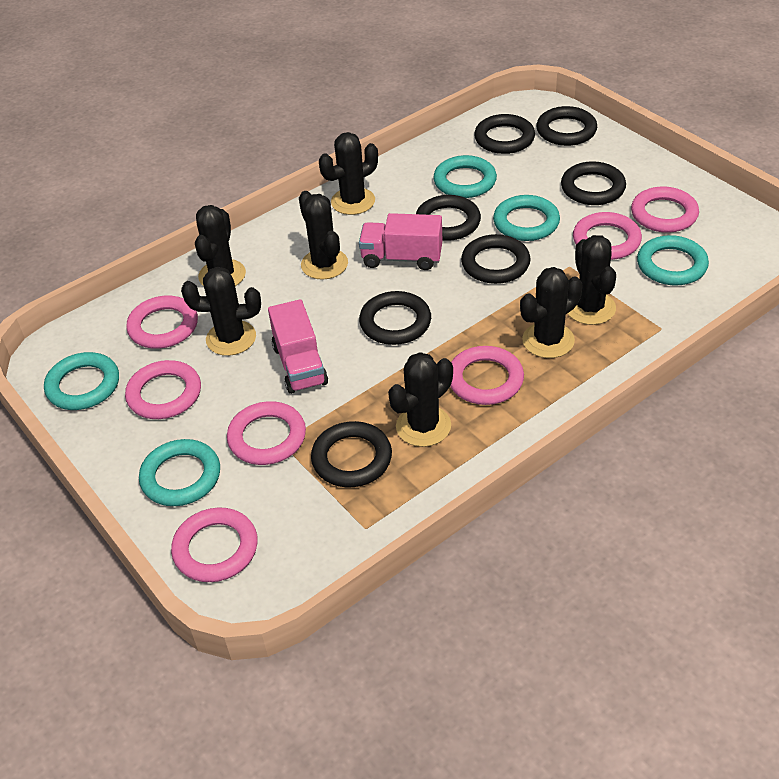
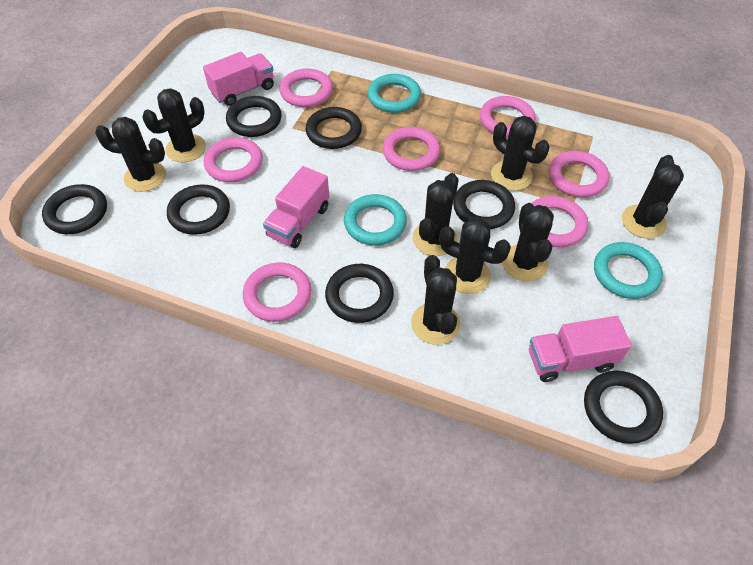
black cactus: 7 -> 8
pink truck: 2 -> 3
turquoise ring: 5 -> 3

